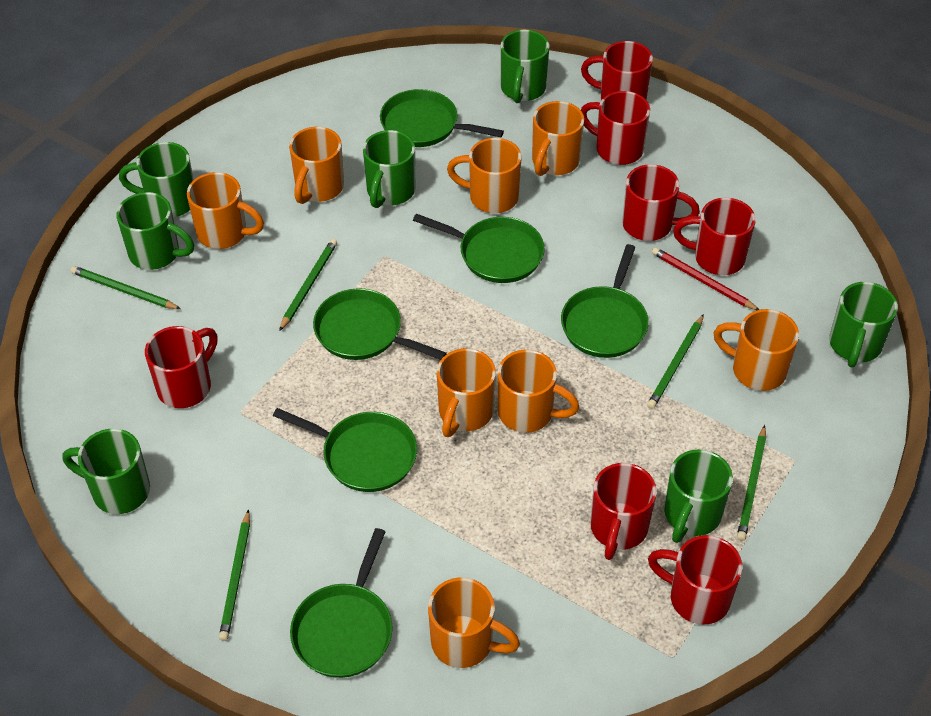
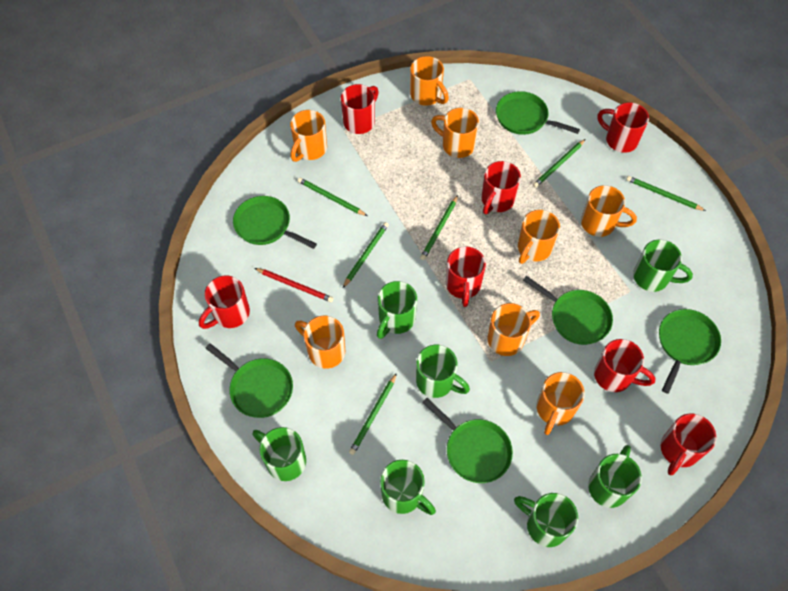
green pencil: 5 -> 6

